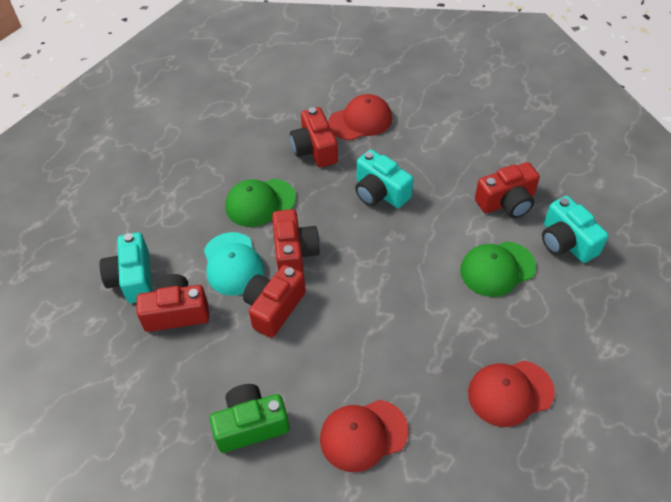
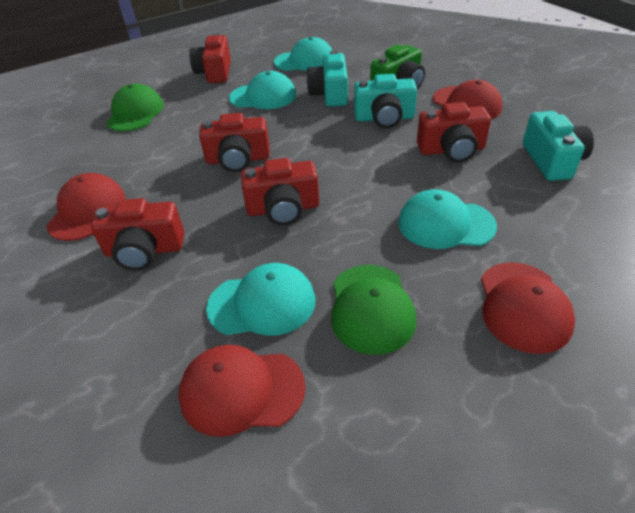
red cap: 3 -> 4
turquoise cap: 1 -> 4

